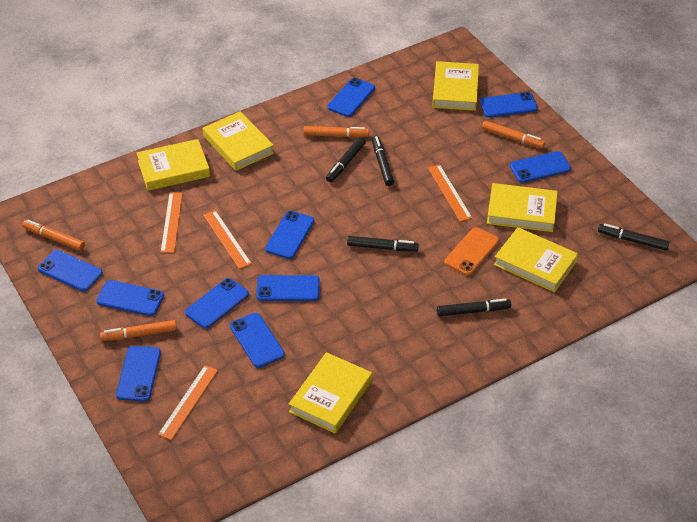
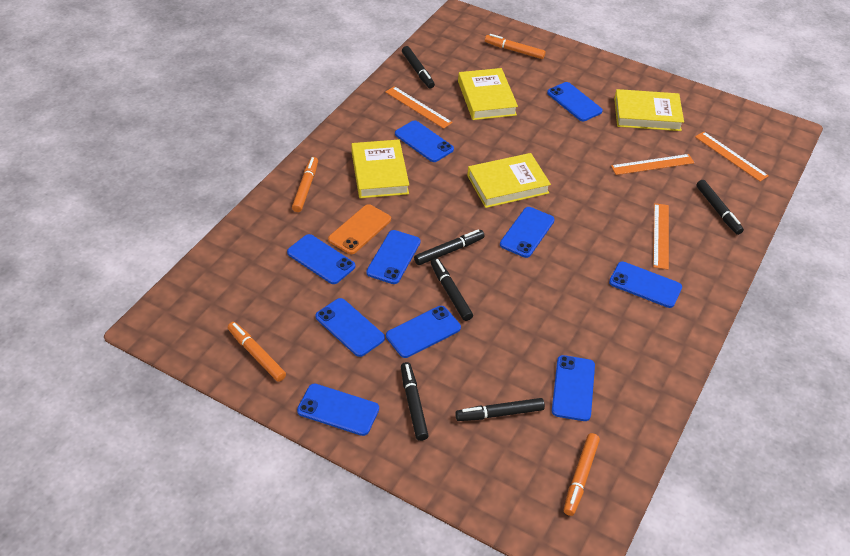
black marker: 5 -> 6
yellow book: 6 -> 4

